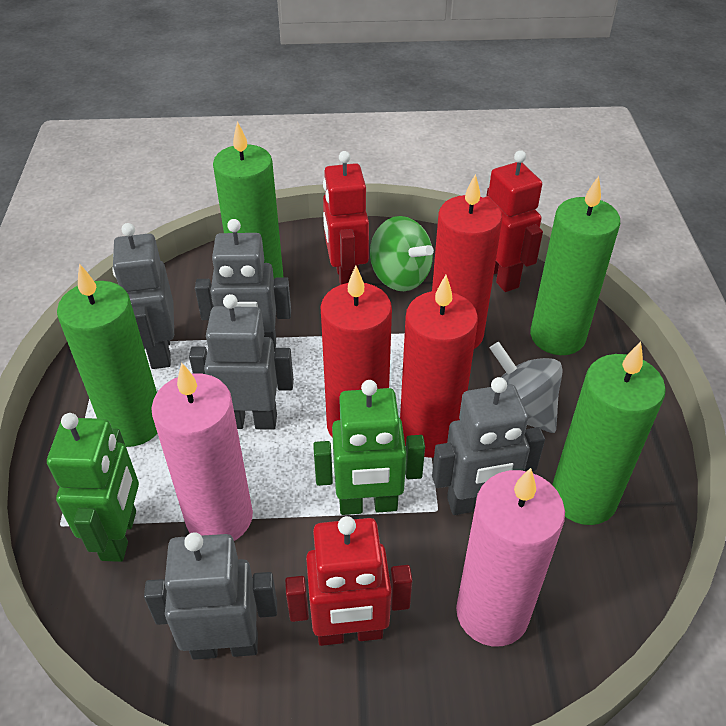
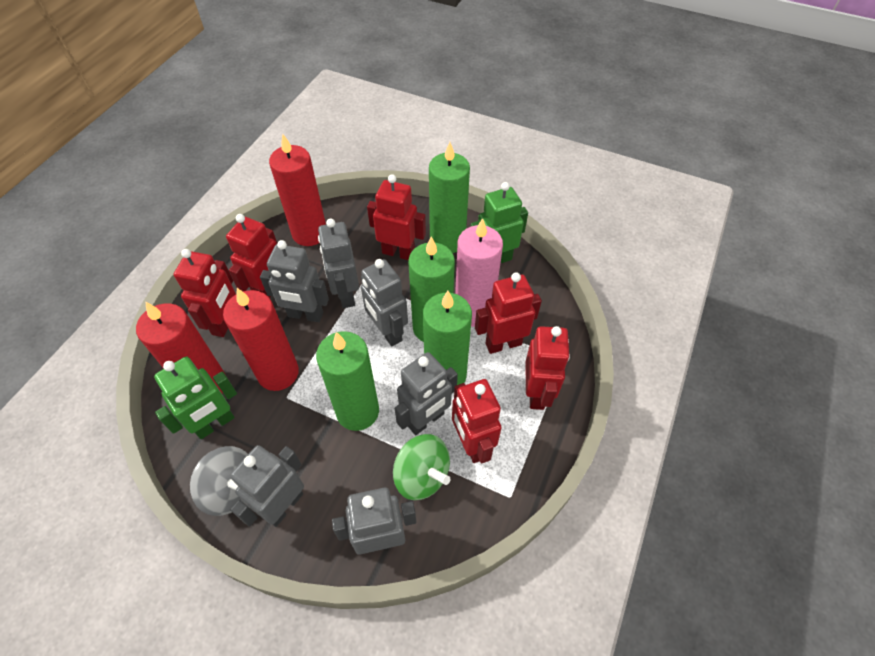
grey robot: 5 -> 6
pink candle: 2 -> 1
red robot: 3 -> 6

